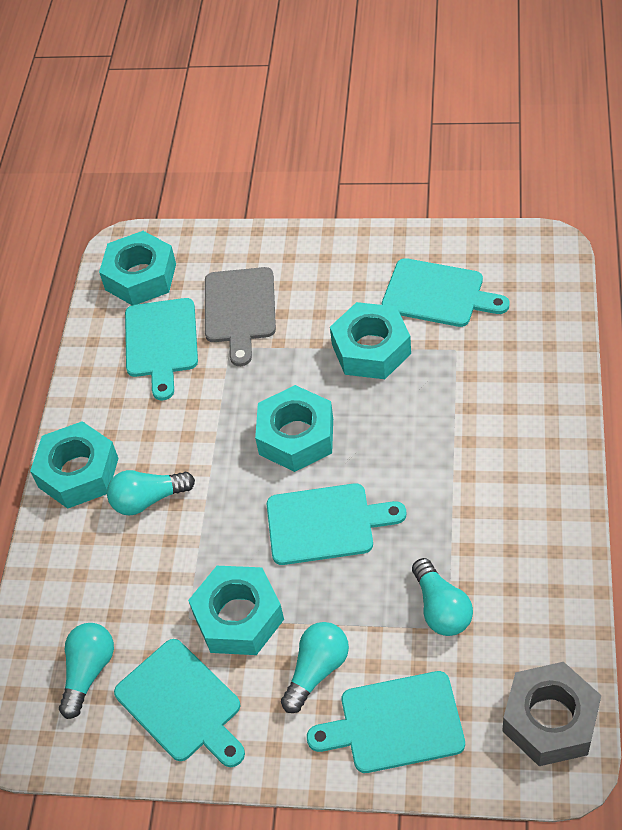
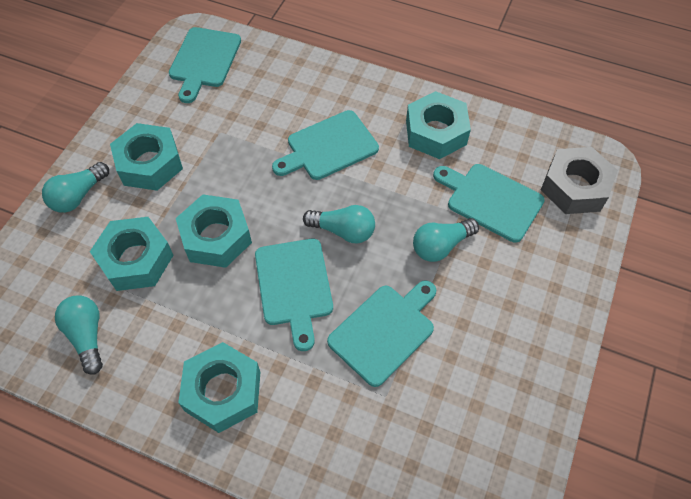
grey cutting board: 1 -> 0

